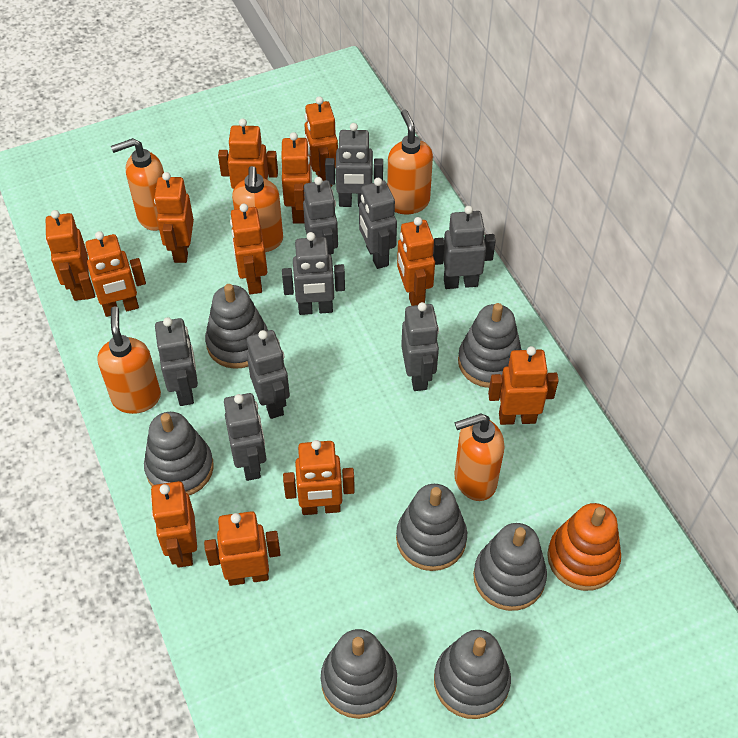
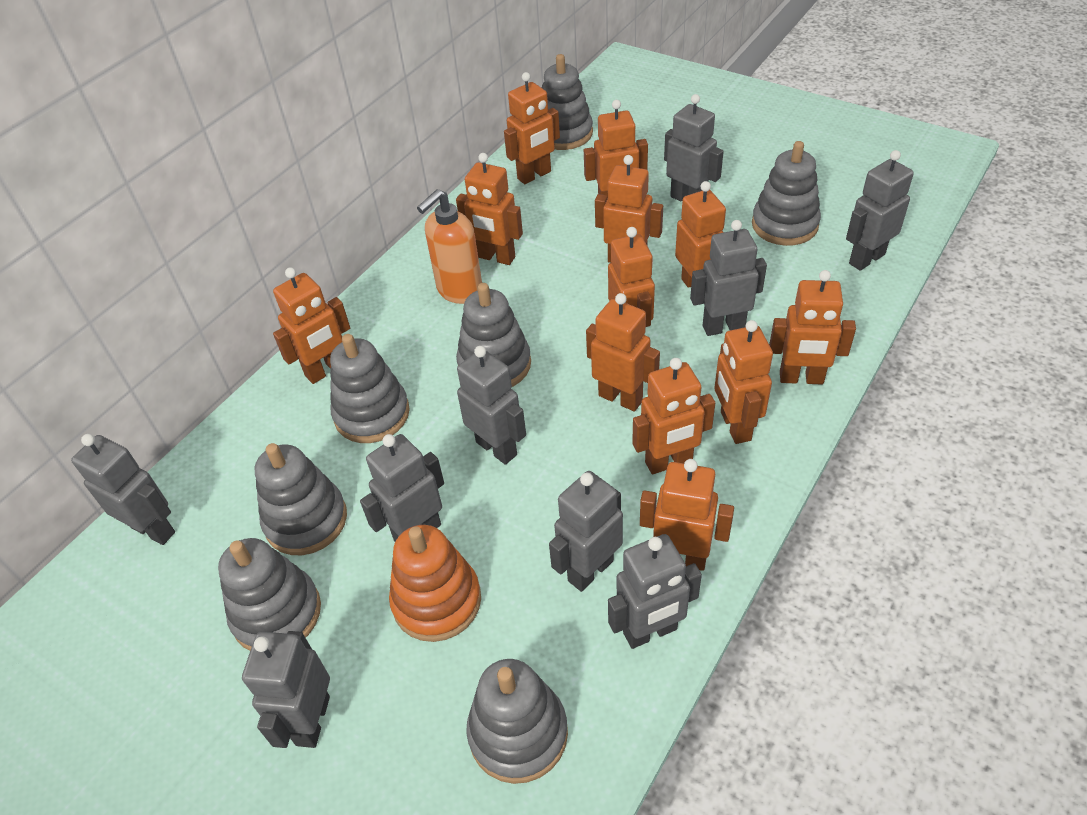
orange soap dispenser: 5 -> 1

